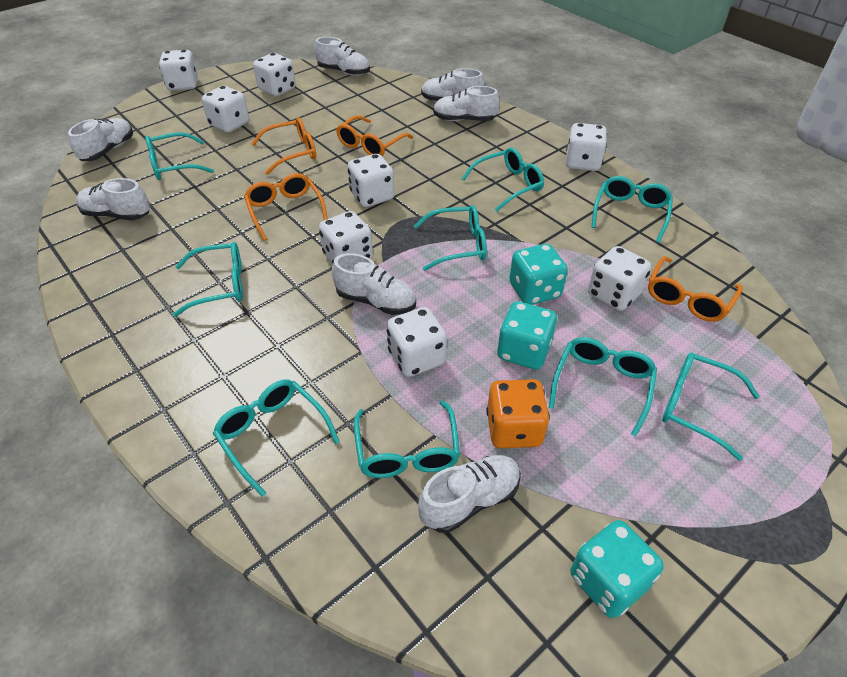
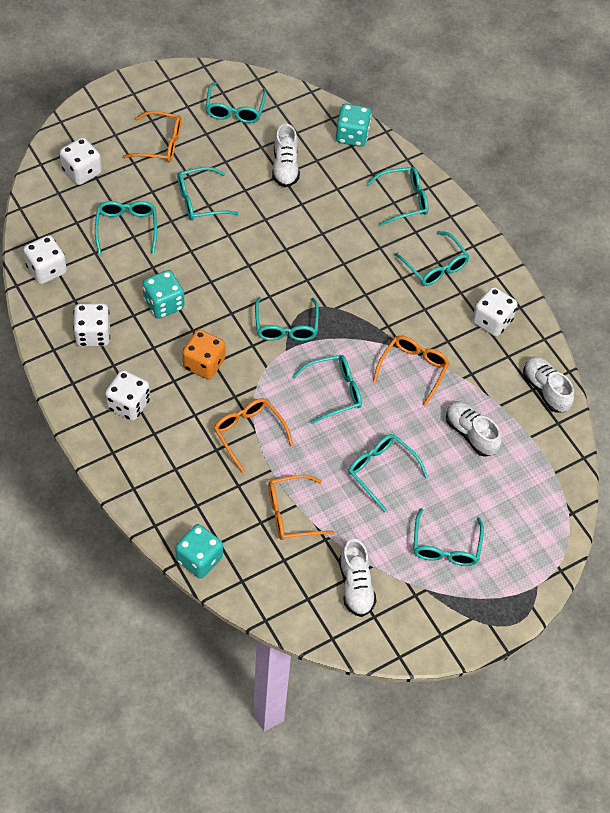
white dice: 8 -> 5
white shoe: 7 -> 4

